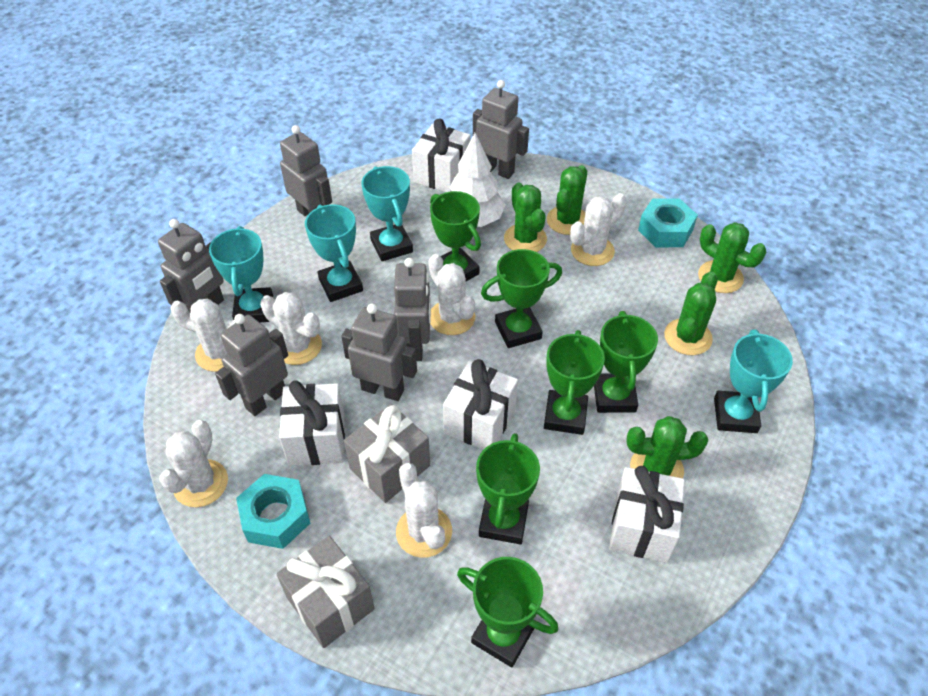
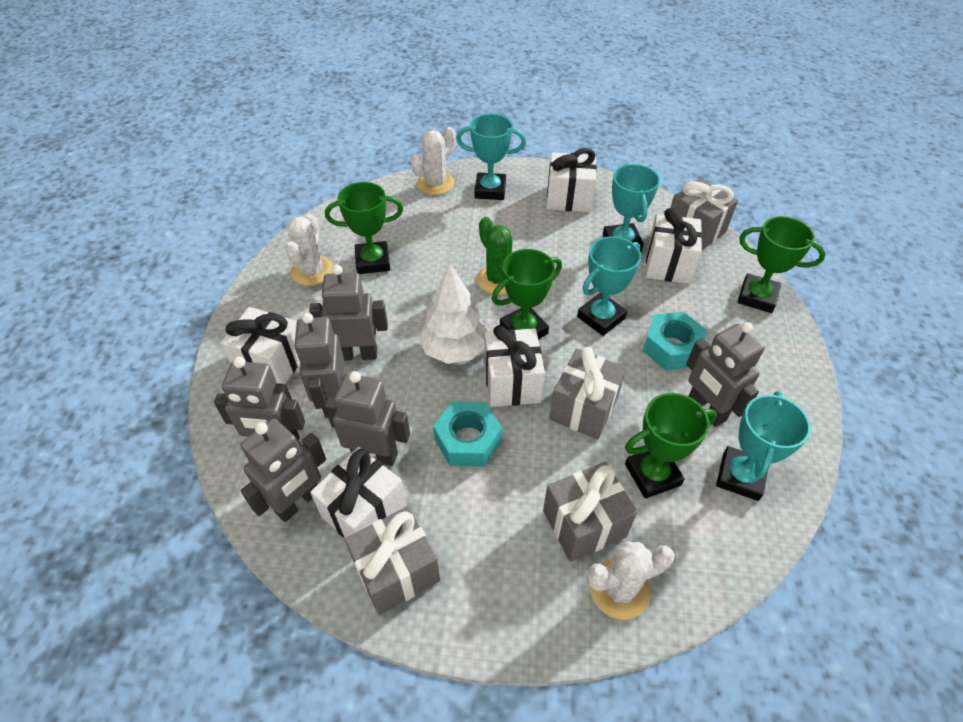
green cactus: 5 -> 1
green trophy: 6 -> 4
grey gift: 2 -> 4
white cactus: 6 -> 3
white gift: 4 -> 5

